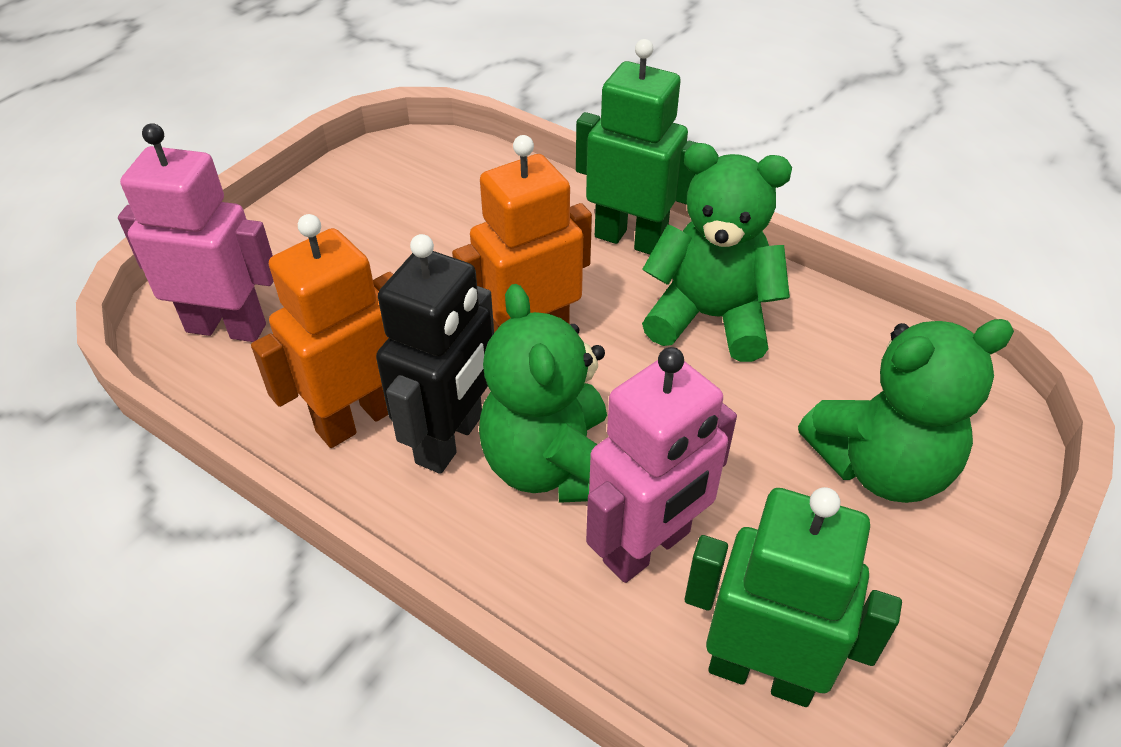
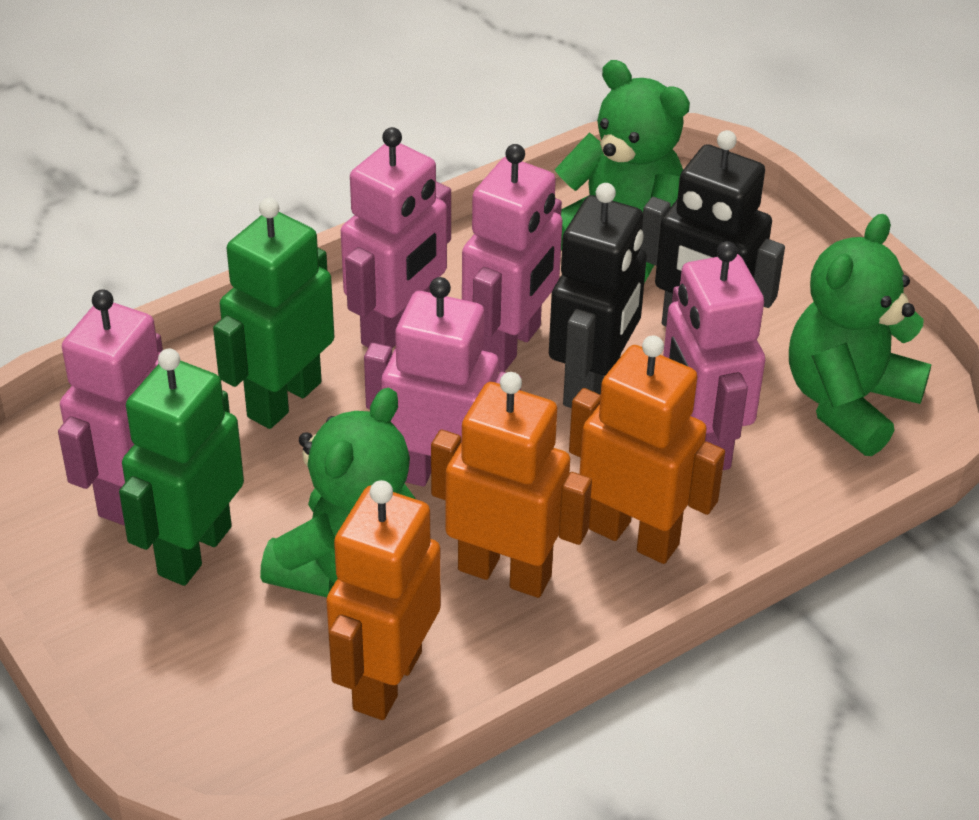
black robot: 1 -> 2
orange robot: 2 -> 3
pink robot: 2 -> 5

